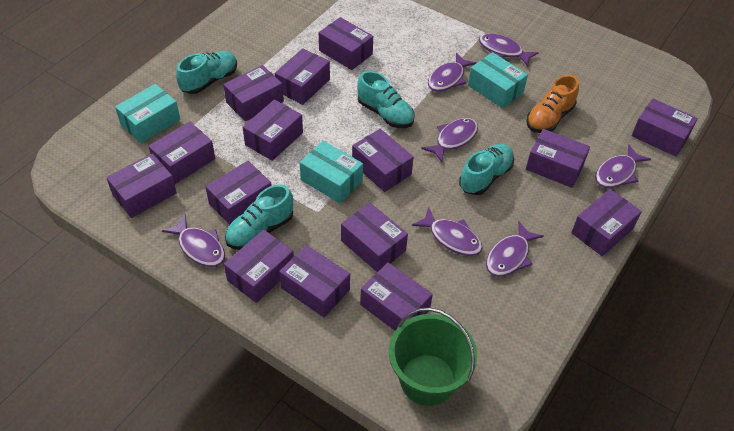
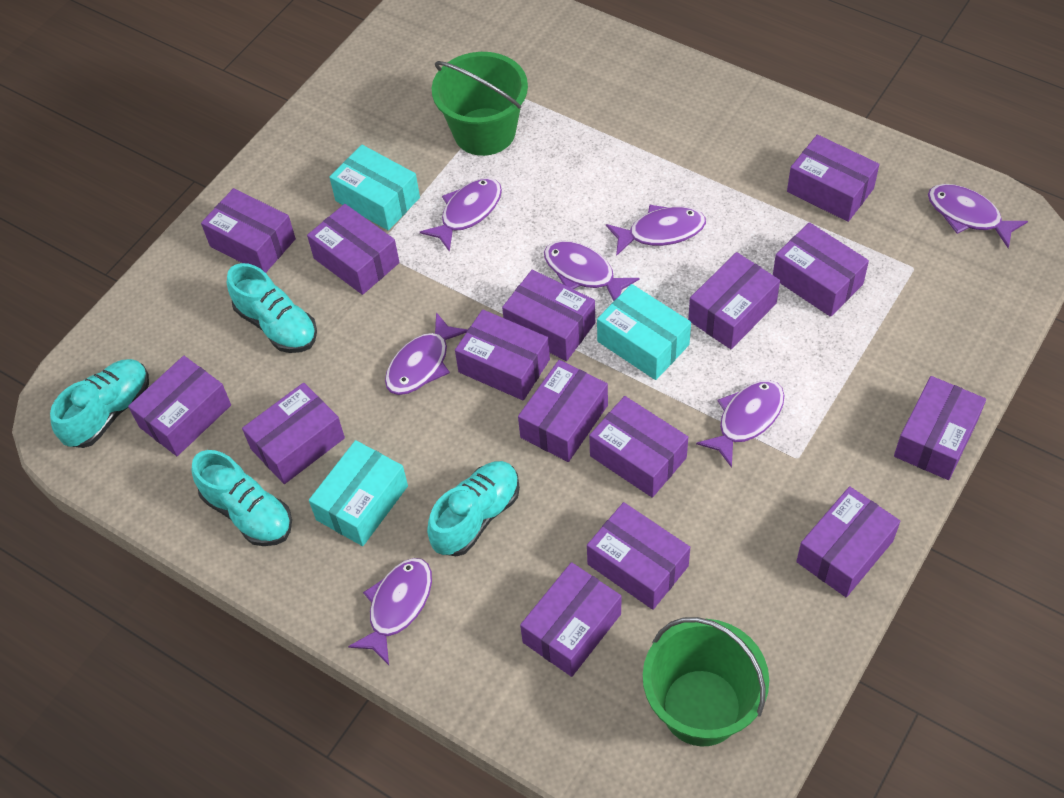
green bucket: 1 -> 2
orange shoe: 1 -> 0

